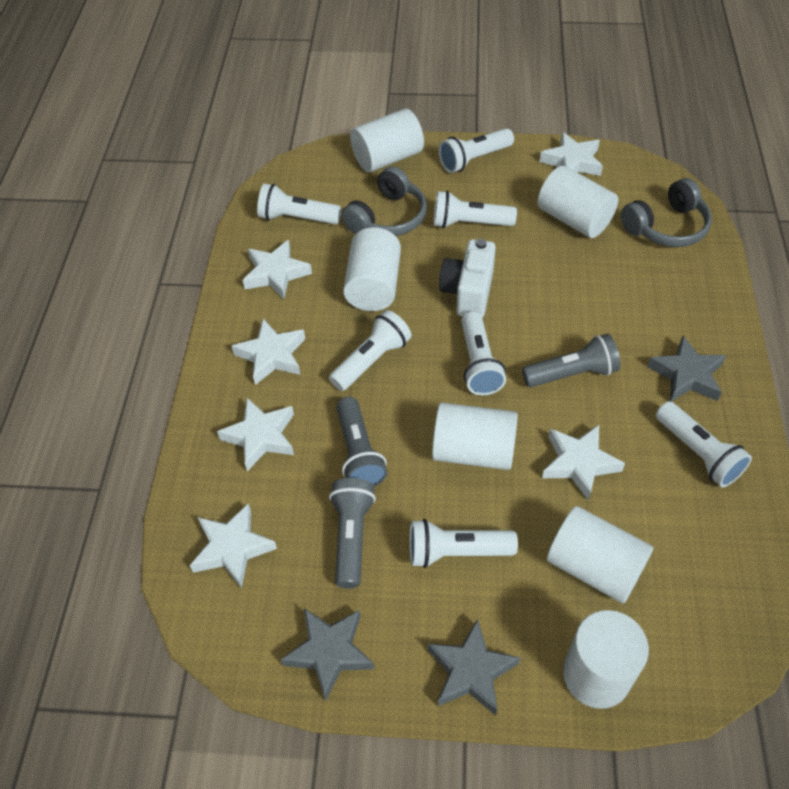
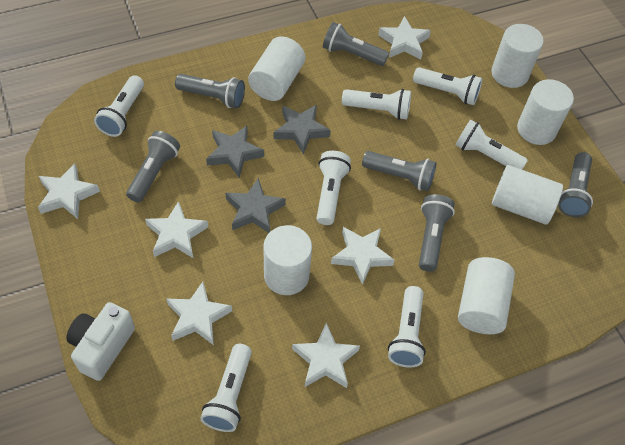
grey flashlight: 3 -> 6
grey headphones: 2 -> 0

